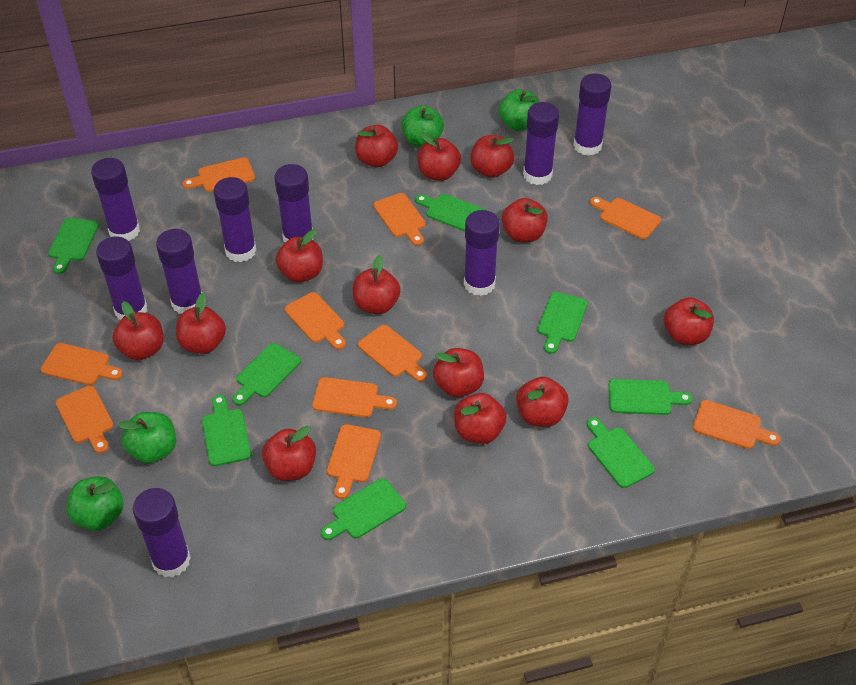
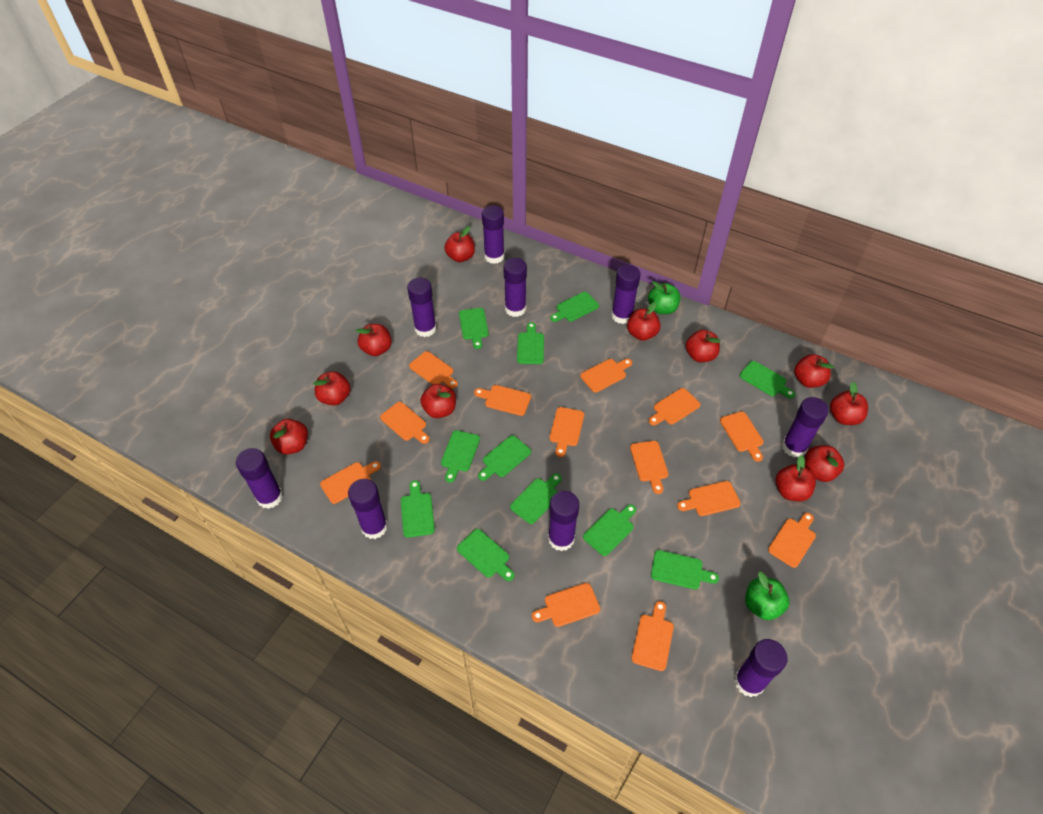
green apple: 4 -> 2
green cutting board: 8 -> 11
orange cutting board: 10 -> 13
red apple: 13 -> 11

